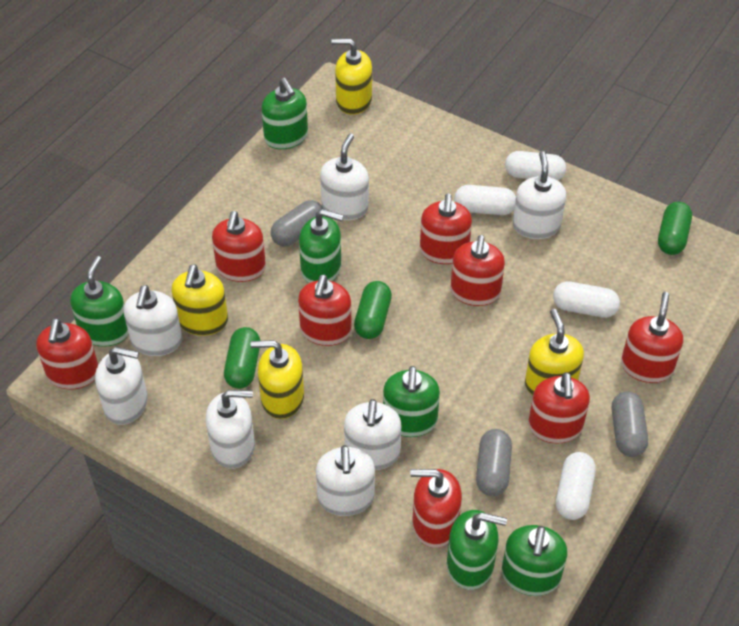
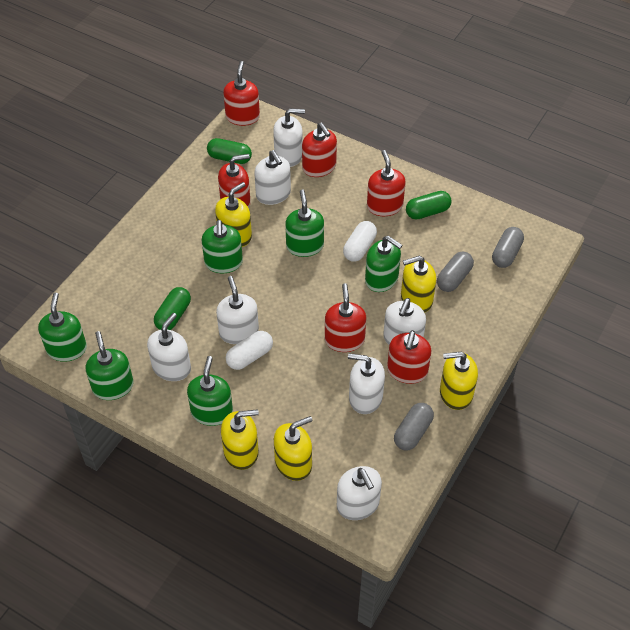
red soap dispenser: 8 -> 6
white capsule: 4 -> 2
yellow soap dispenser: 4 -> 5

